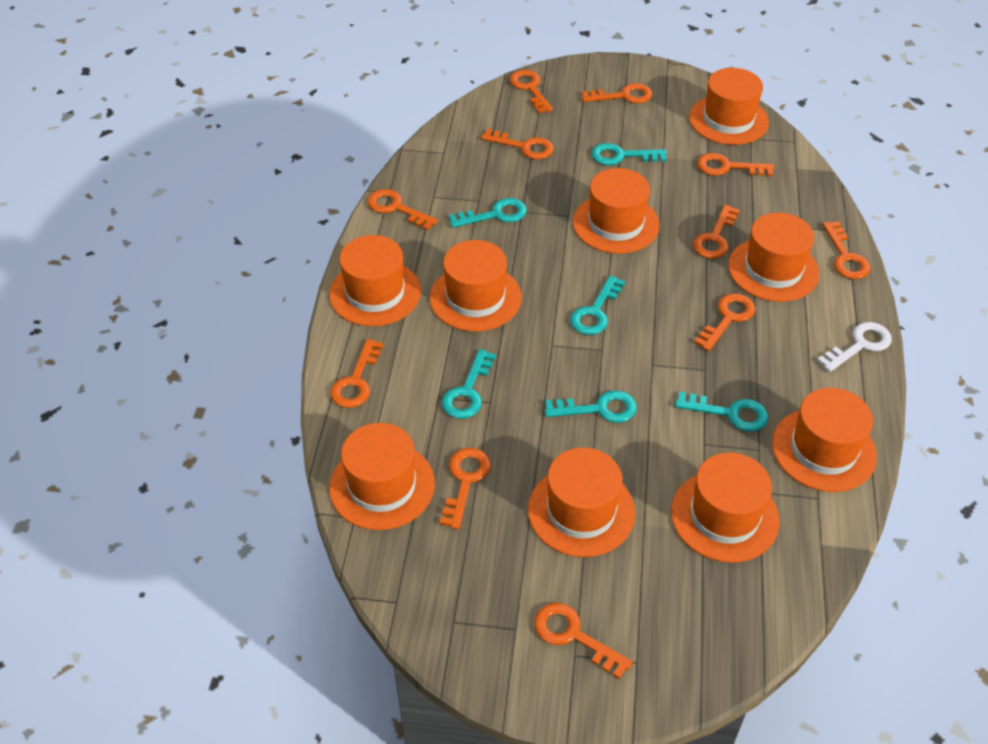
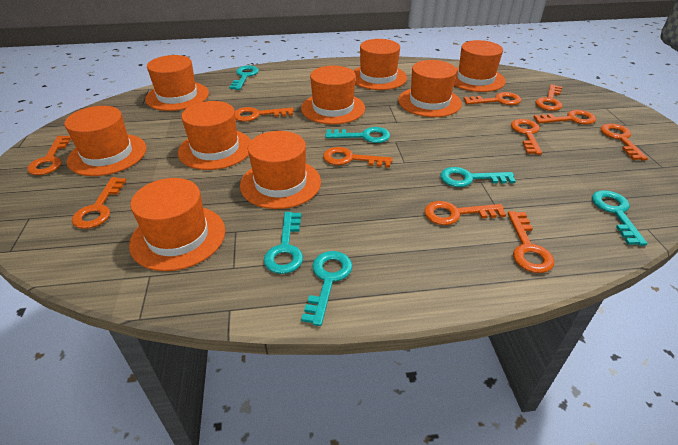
white key: 1 -> 0

